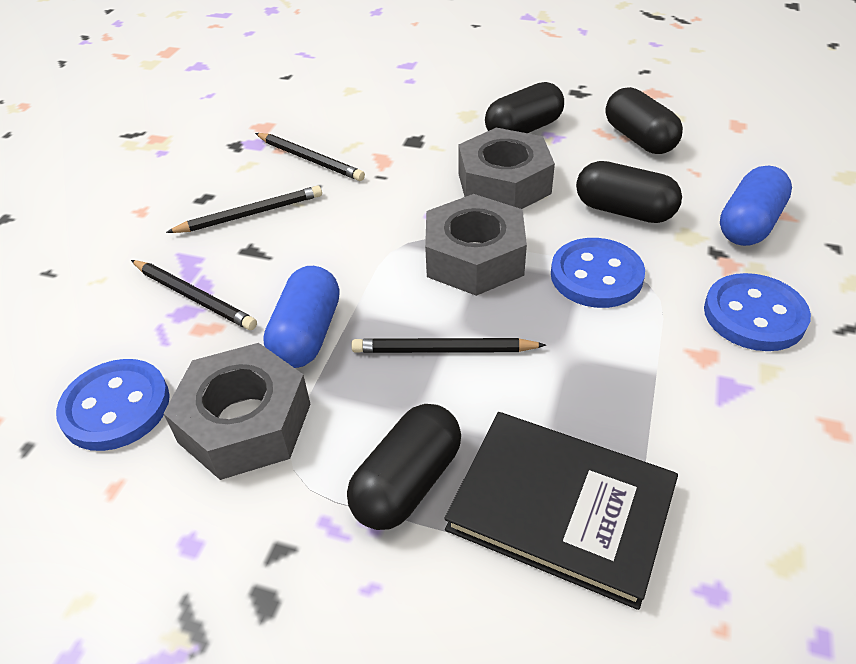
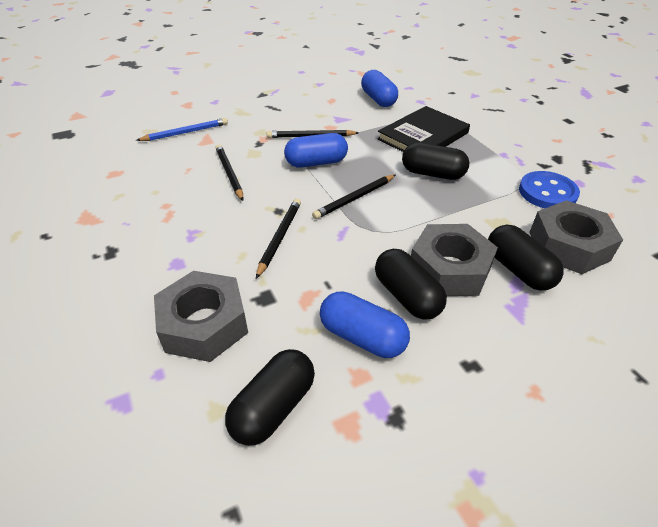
blue button: 3 -> 1
blue capsule: 2 -> 3
blue pencil: 0 -> 1

